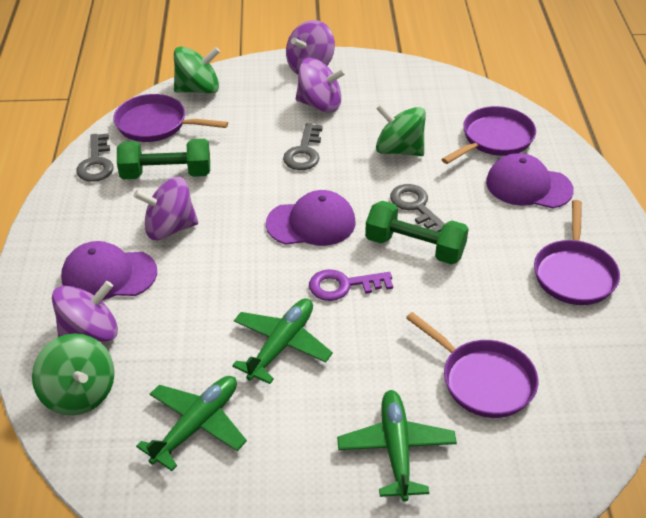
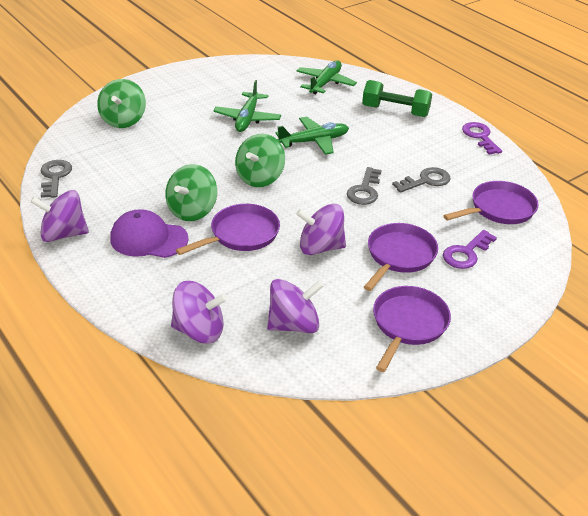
green dumbbell: 2 -> 1
purple cap: 3 -> 1
purple key: 1 -> 2

